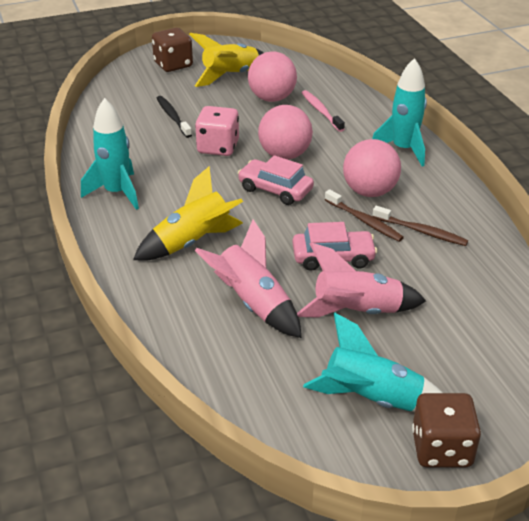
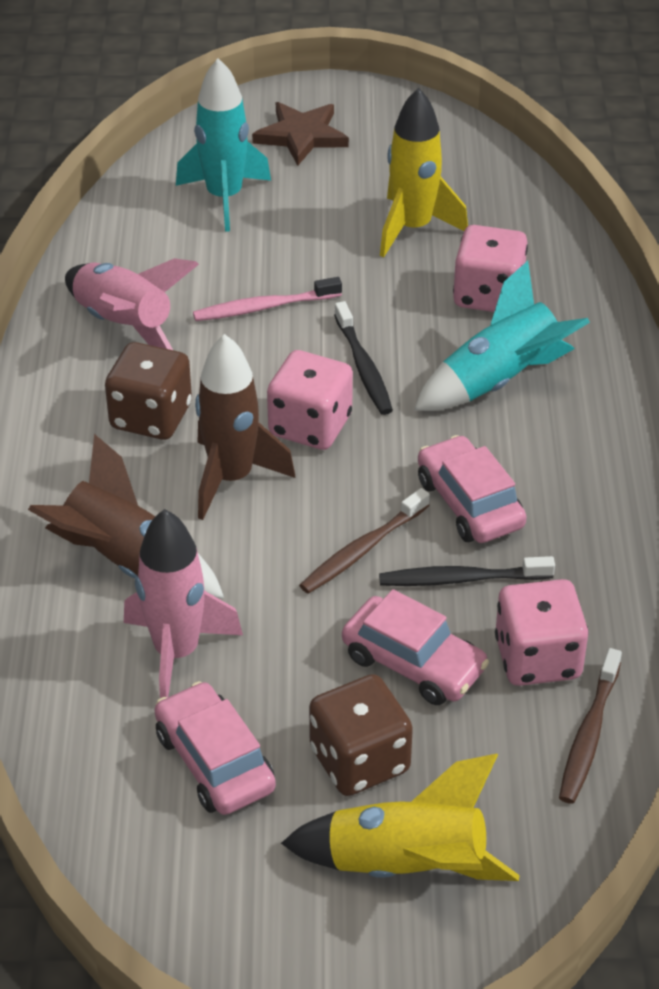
black toothbrush: 1 -> 2
brown rocket: 0 -> 2
brown star: 0 -> 1
pink ball: 3 -> 0
pink car: 2 -> 3
pink dice: 1 -> 3
turquoise rocket: 3 -> 2

